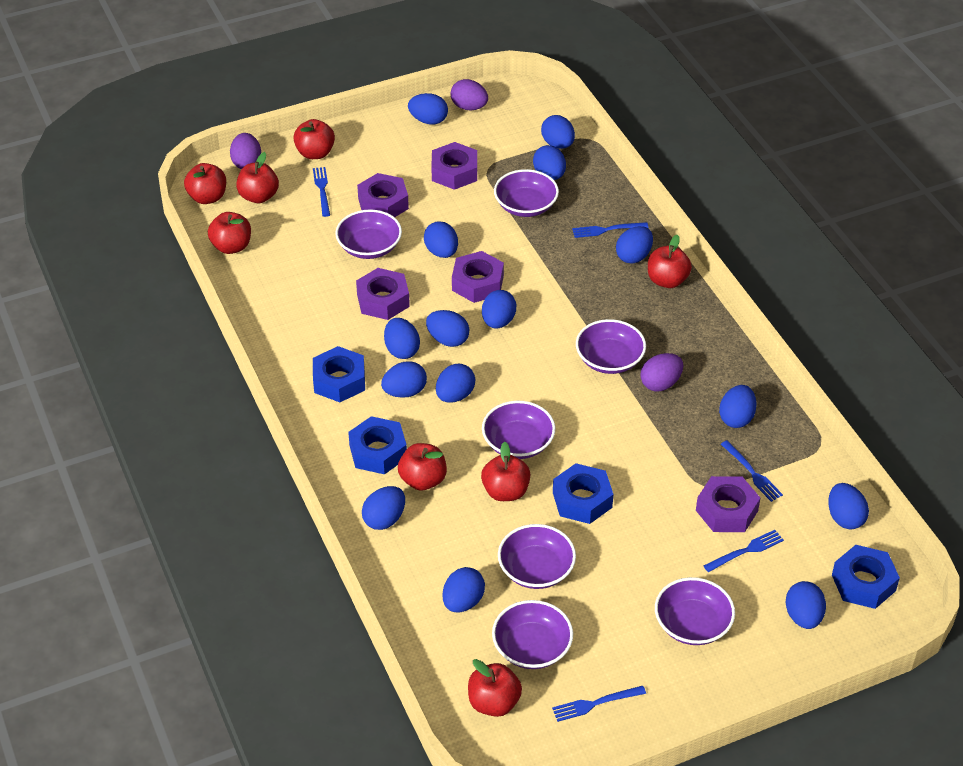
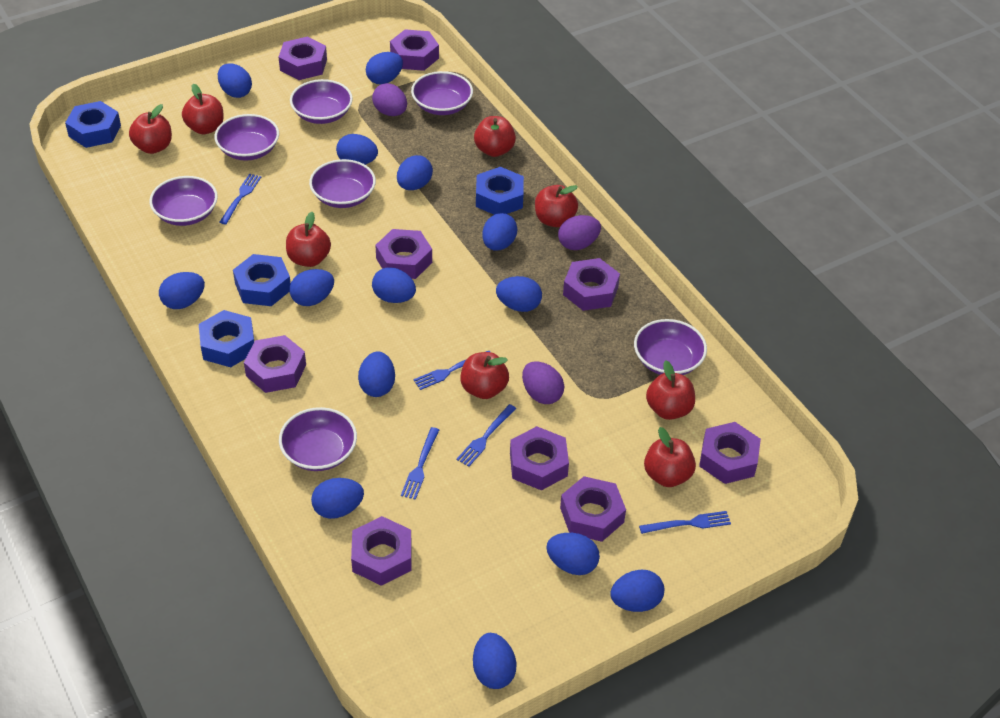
blue egg: 15 -> 14
purple nut: 5 -> 9

